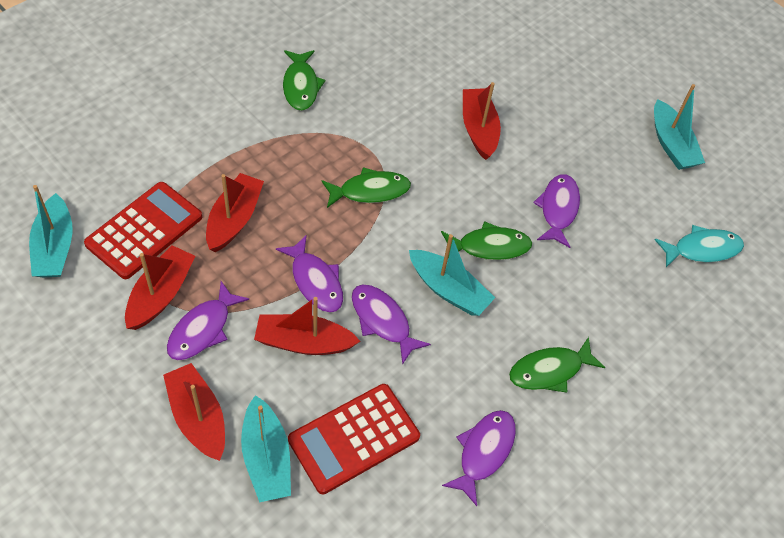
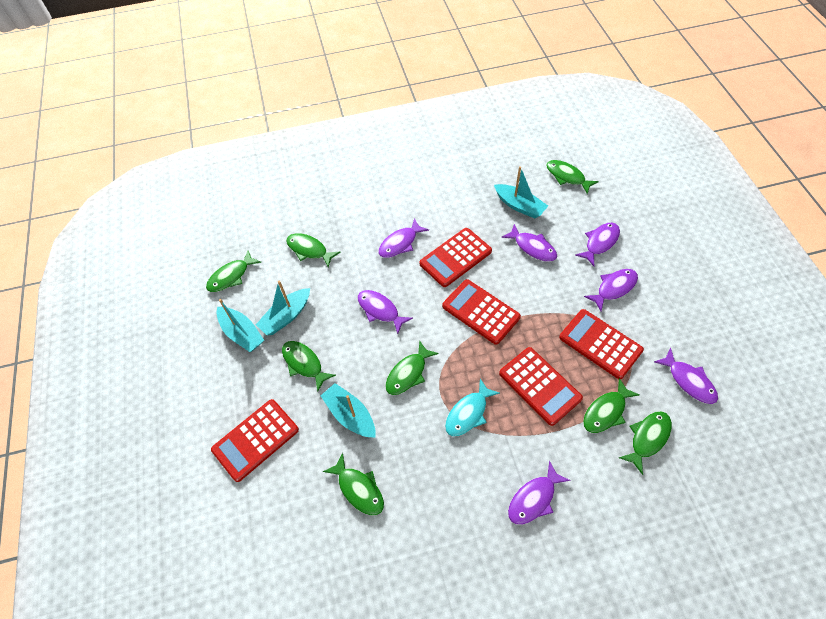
green fish: 4 -> 8
purple fish: 5 -> 7
red boat: 5 -> 0
red calculator: 2 -> 5

